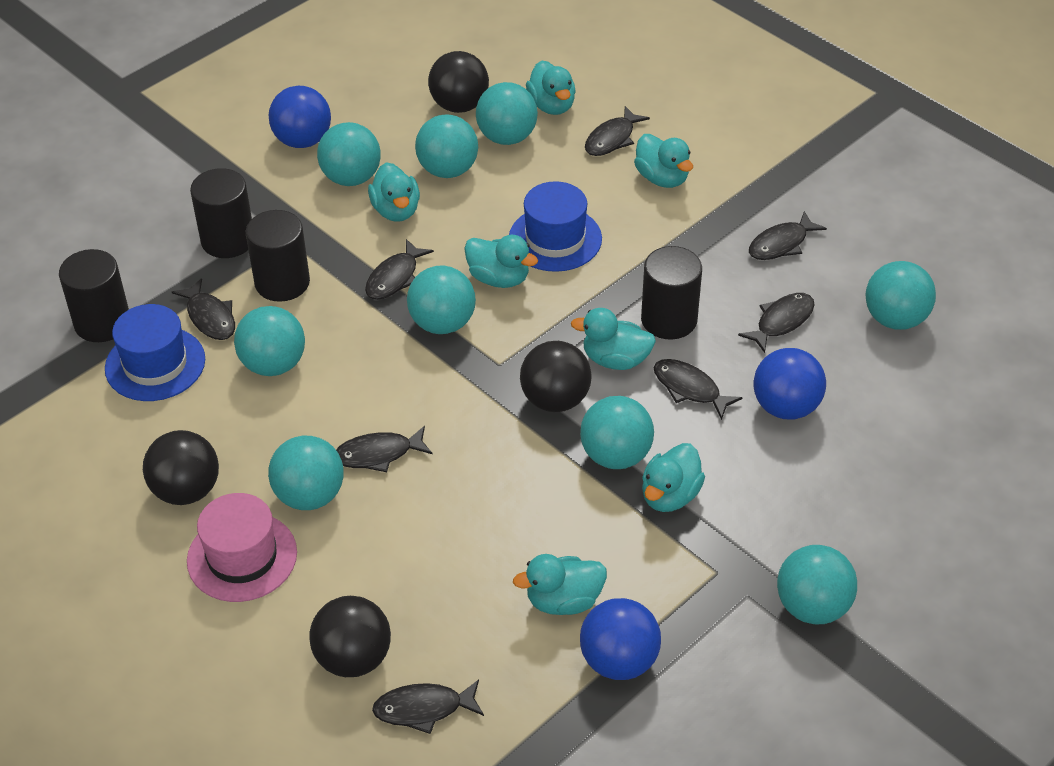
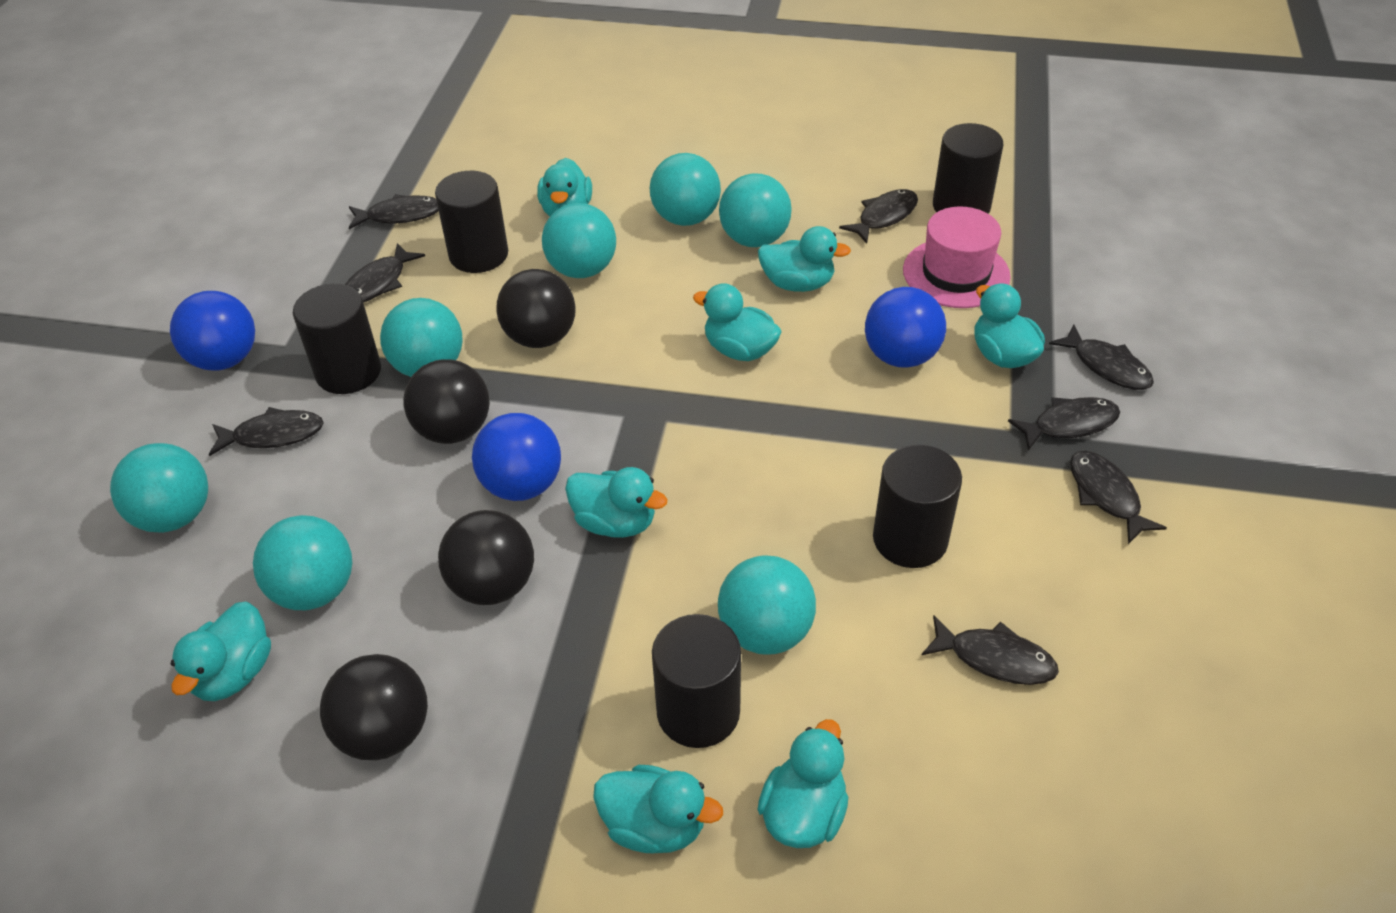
black cylinder: 4 -> 5
blue hat: 2 -> 0
turquoise ball: 9 -> 7
turquoise duck: 7 -> 8

